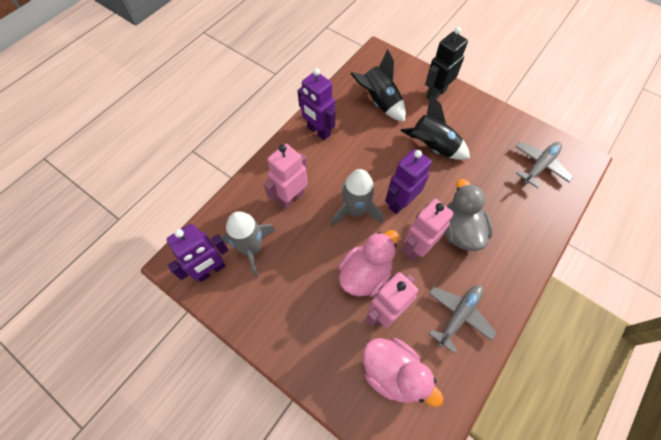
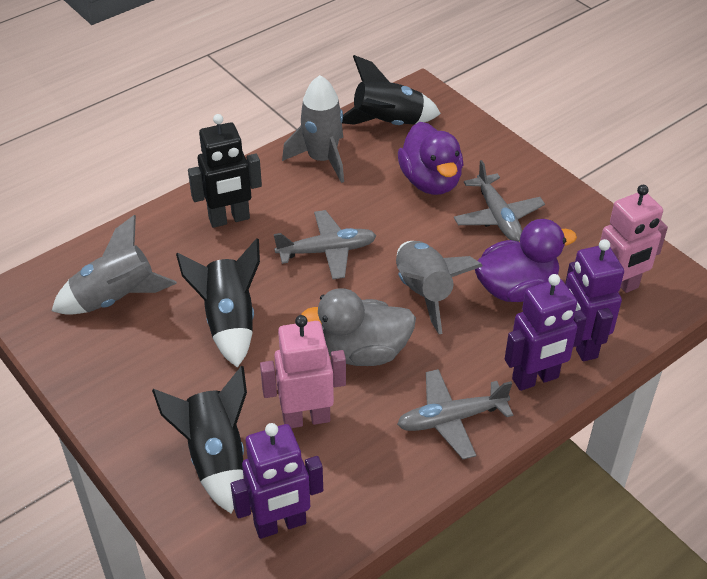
black rocket: 2 -> 3
grey plane: 2 -> 3
grey rocket: 2 -> 3
pink duck: 2 -> 0
pink robot: 3 -> 2
purple duck: 0 -> 2

